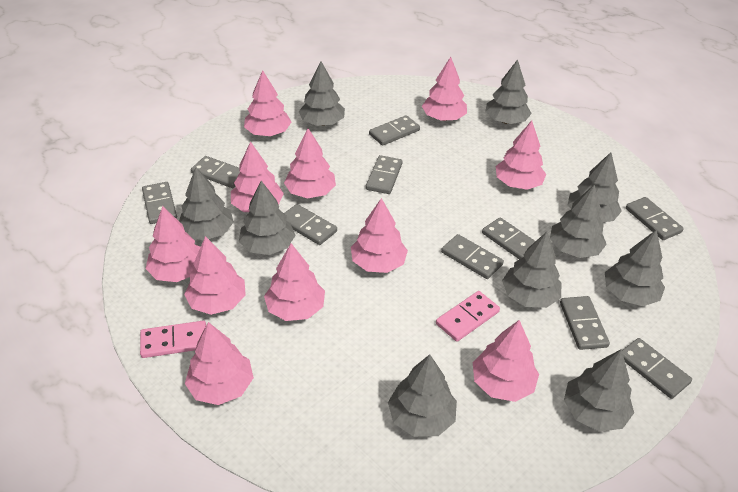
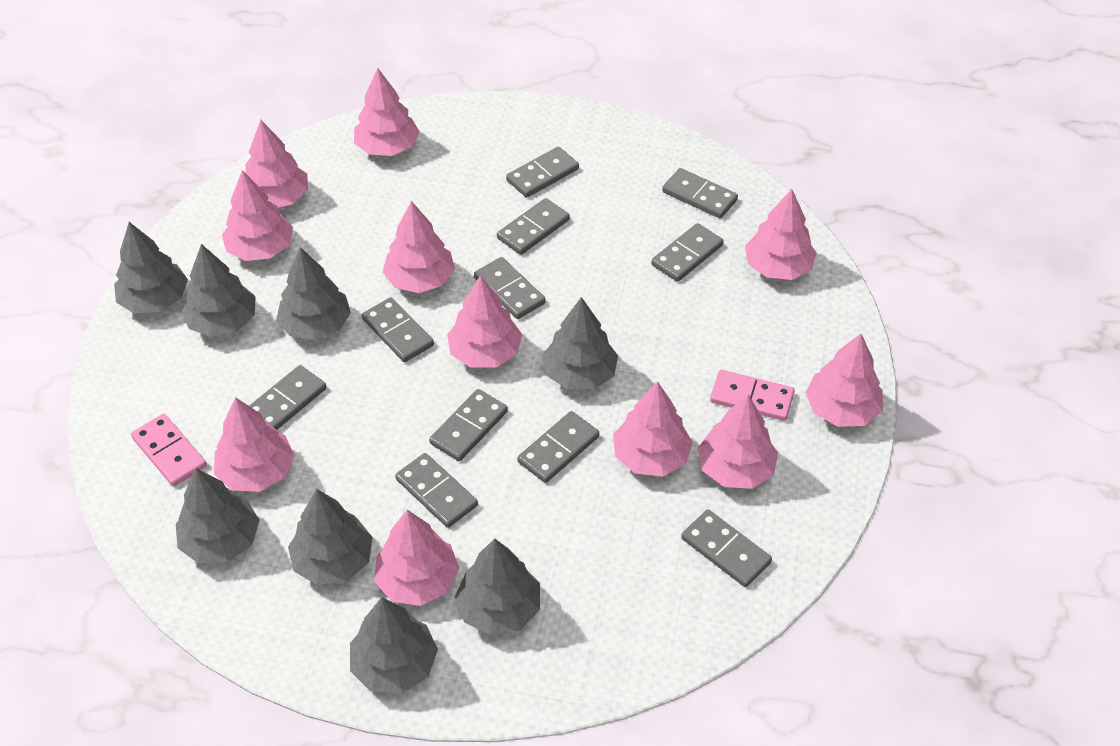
grey domino: 10 -> 11
grey tree: 10 -> 8

